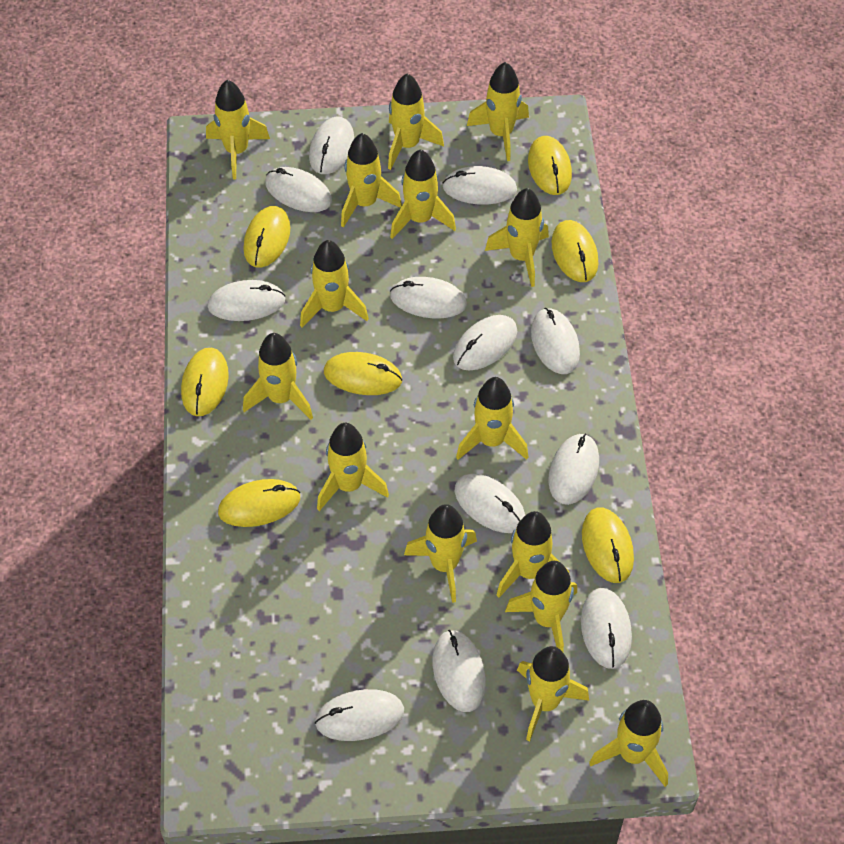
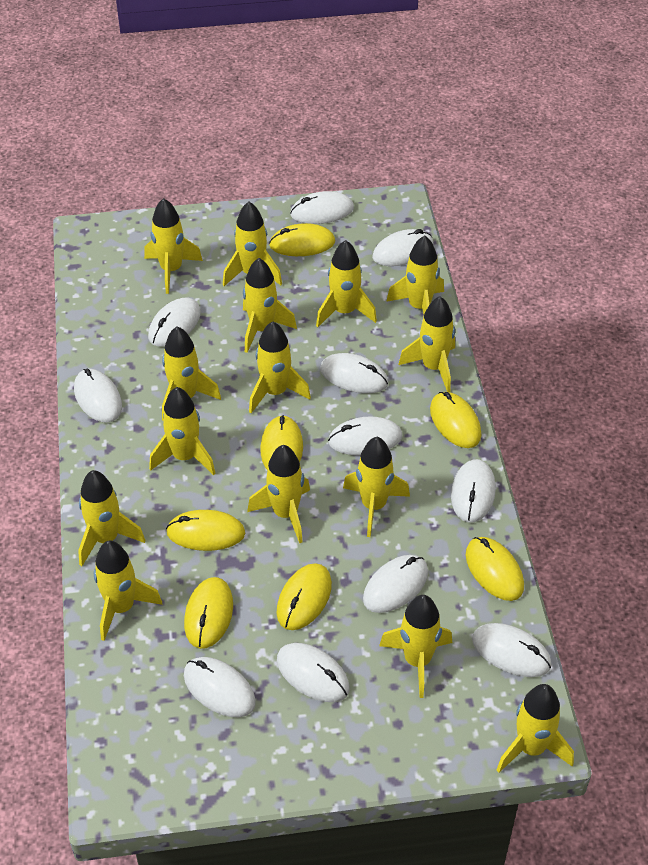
white mouse: 12 -> 11

